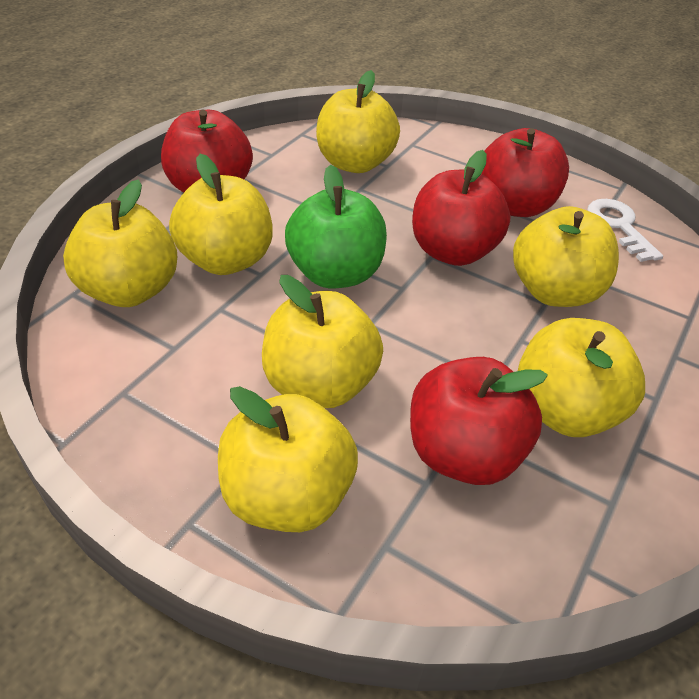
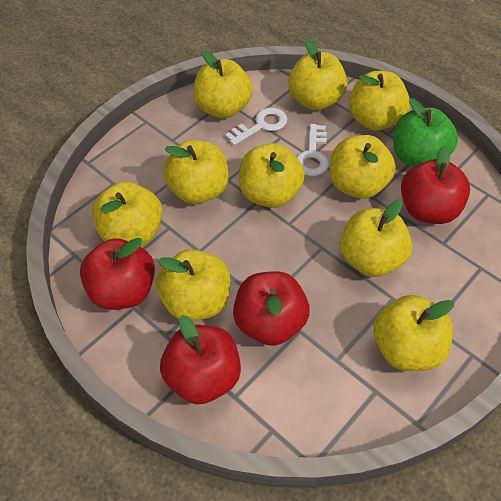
white key: 1 -> 2
yellow apple: 7 -> 10

